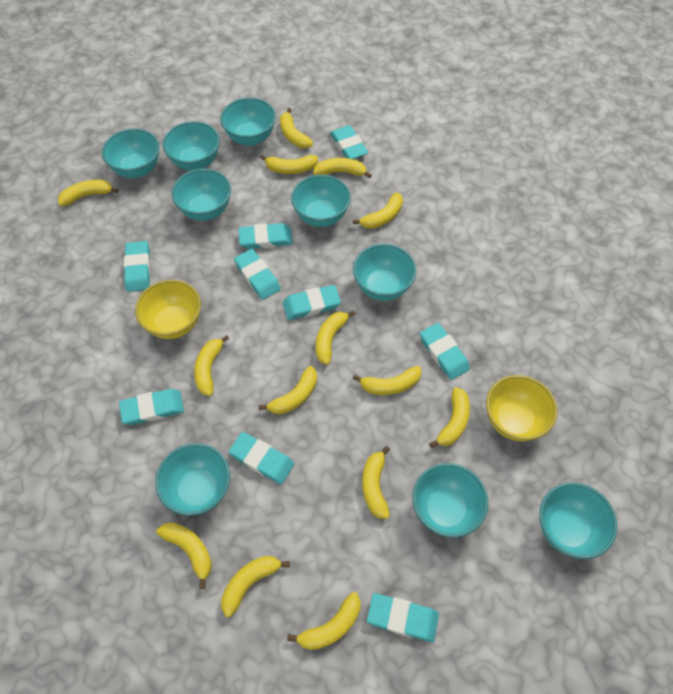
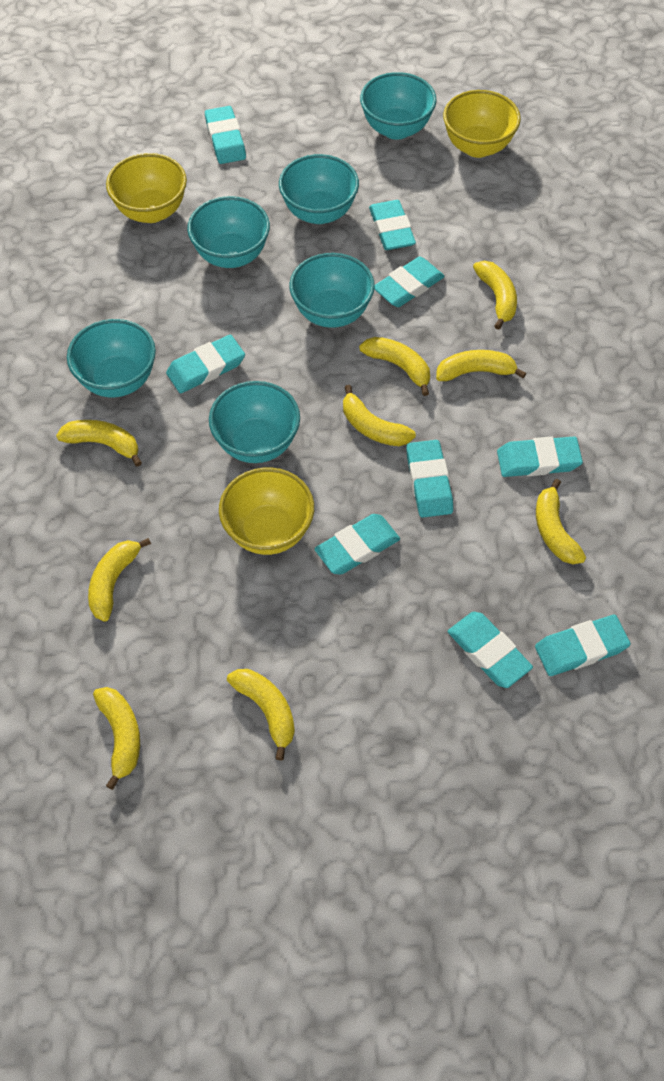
turquoise bowl: 9 -> 6
yellow banana: 14 -> 9
yellow bowl: 2 -> 3

